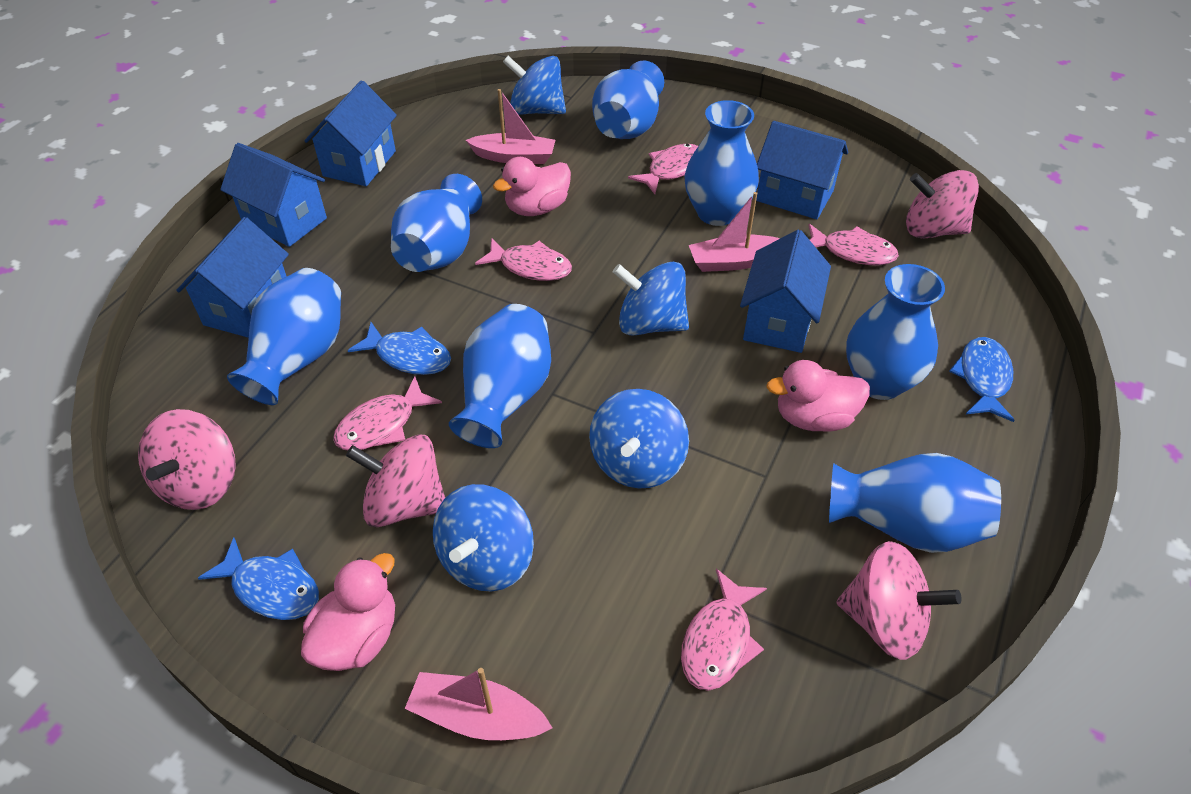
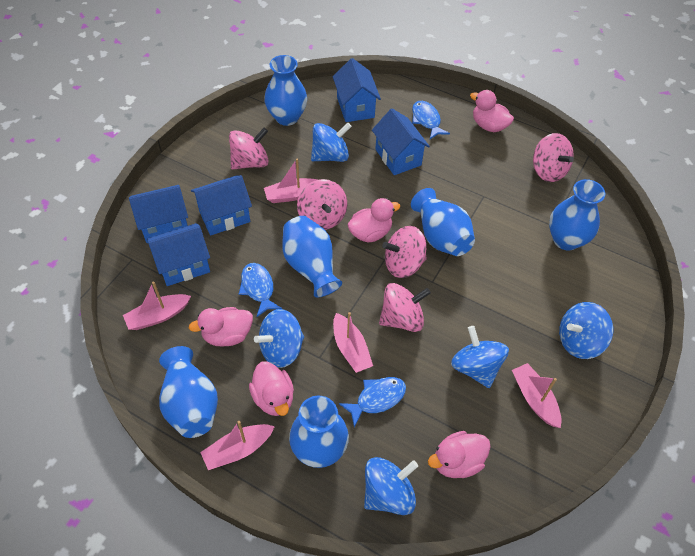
blue spinning top: 4 -> 5
blue vase: 7 -> 6
pink boat: 3 -> 5
pink duck: 3 -> 5
pink fish: 5 -> 0
pink spinning top: 4 -> 5

